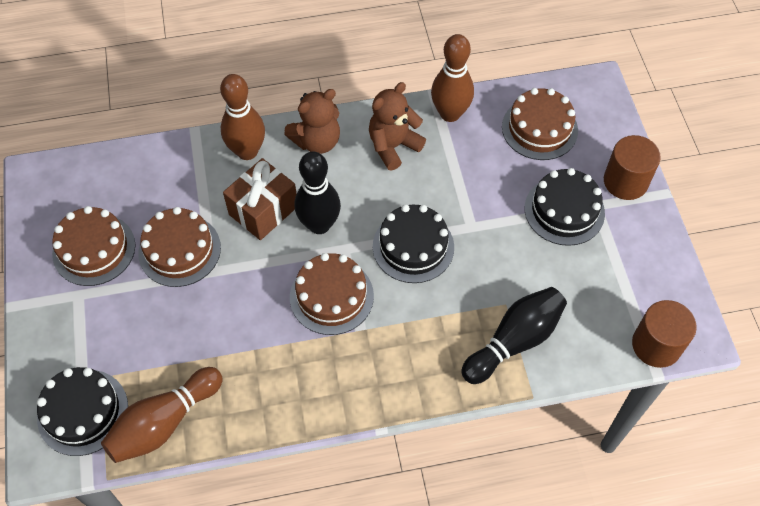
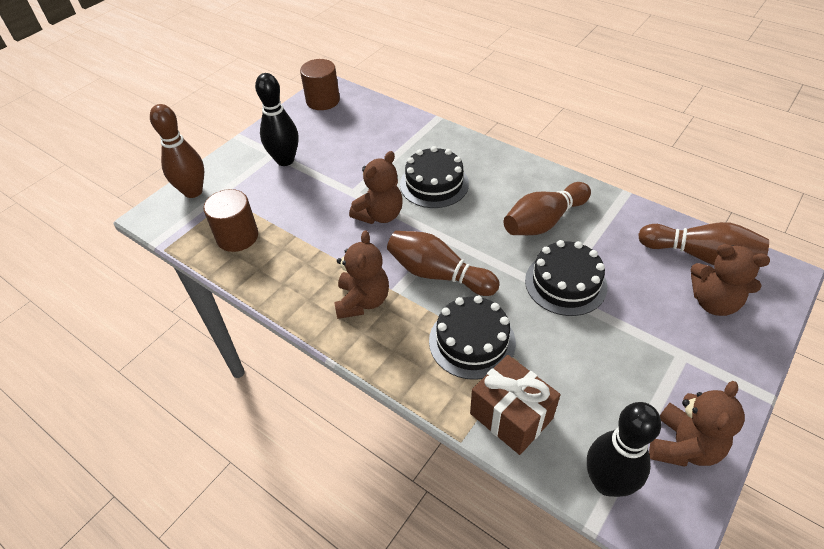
brown bowling pin: 3 -> 4
brown cake: 4 -> 0
brown teddy bear: 2 -> 4

